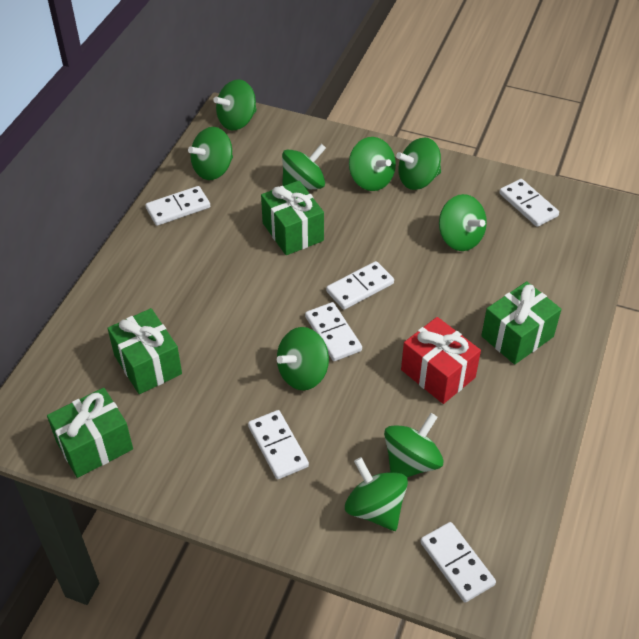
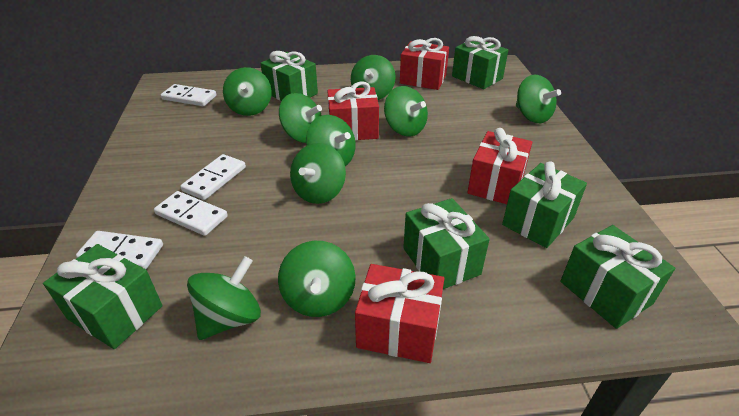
green gift: 4 -> 6
red gift: 1 -> 4
white domino: 6 -> 4

